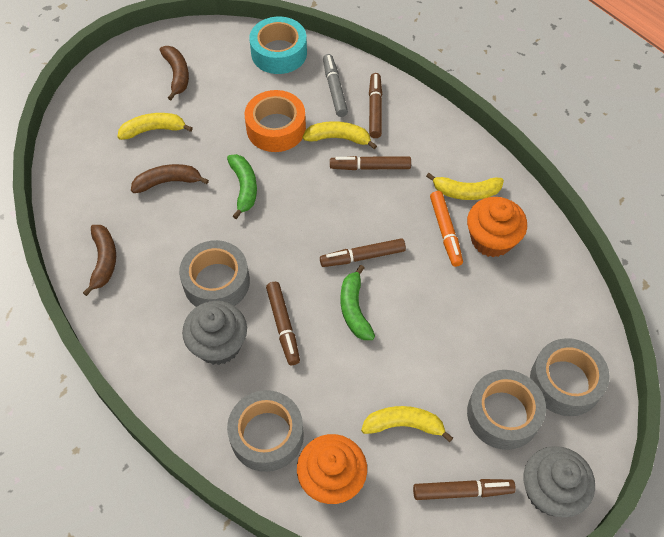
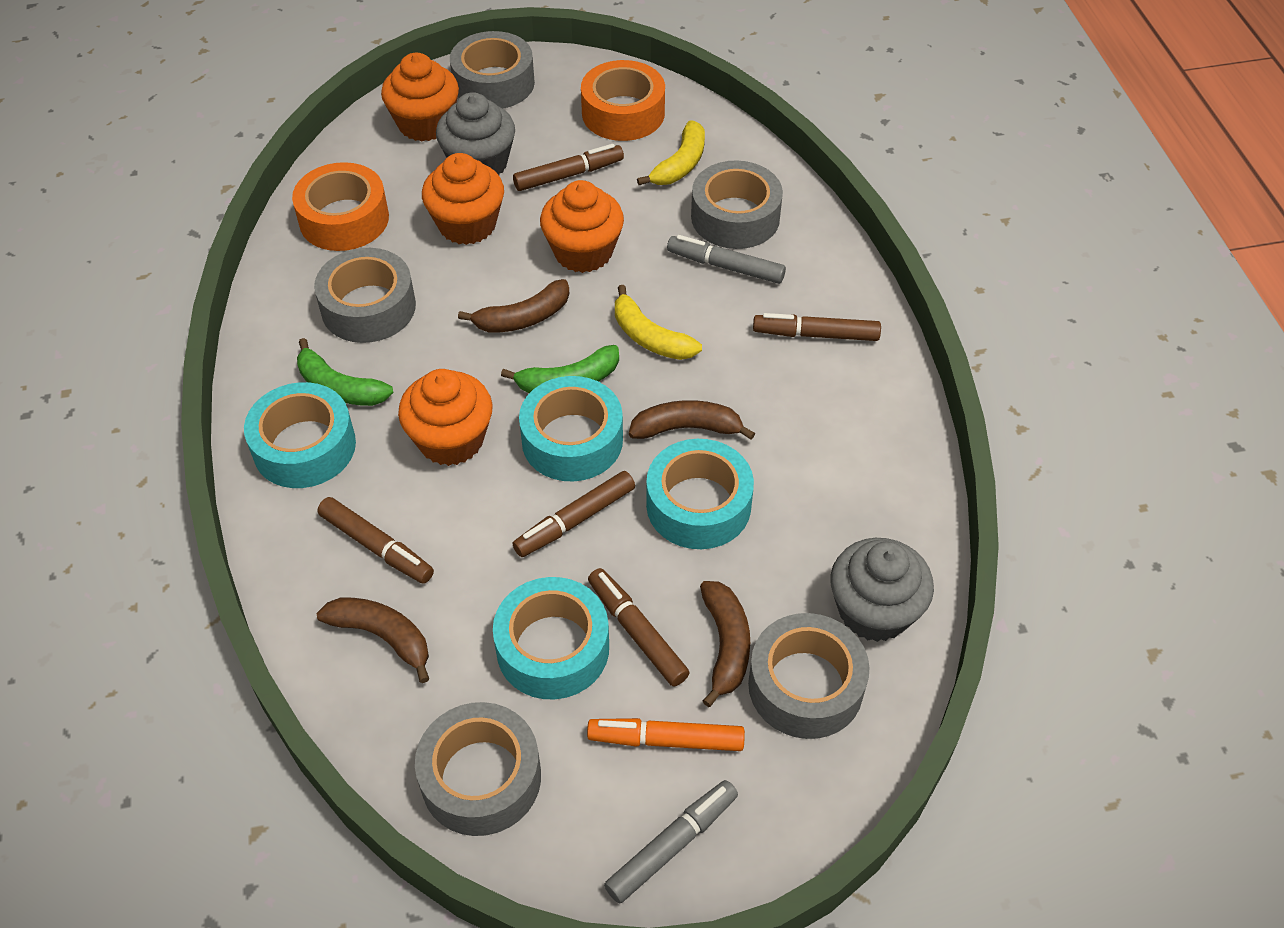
brown banana: 3 -> 4
grey marker: 1 -> 2
grey tape: 4 -> 5
orange cupcake: 2 -> 4
orange tape: 1 -> 2
turquoise tape: 1 -> 4
yellow banana: 4 -> 2

